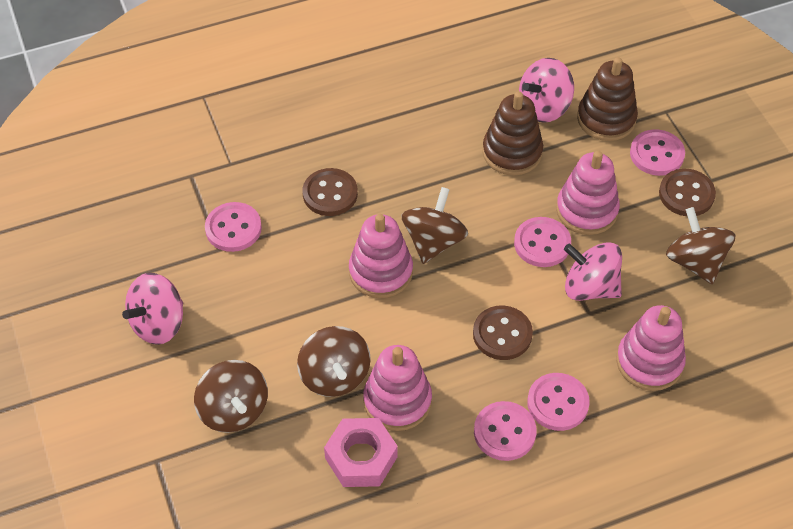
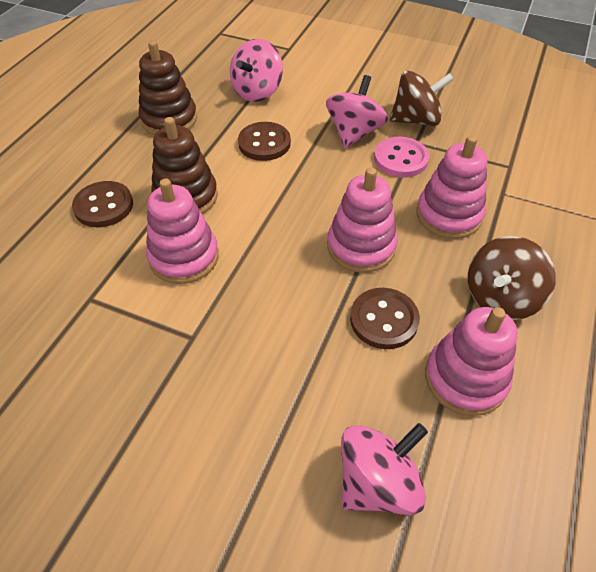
brown spinning top: 4 -> 2
pink button: 5 -> 1
pink nut: 1 -> 0

